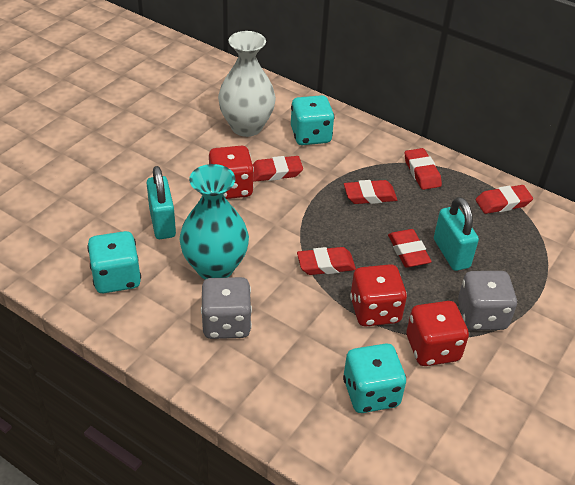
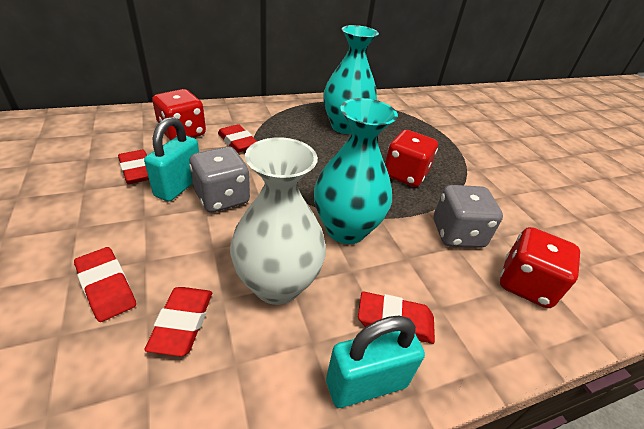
red eraser: 6 -> 5
turquoise dice: 3 -> 0
turquoise vase: 1 -> 2

